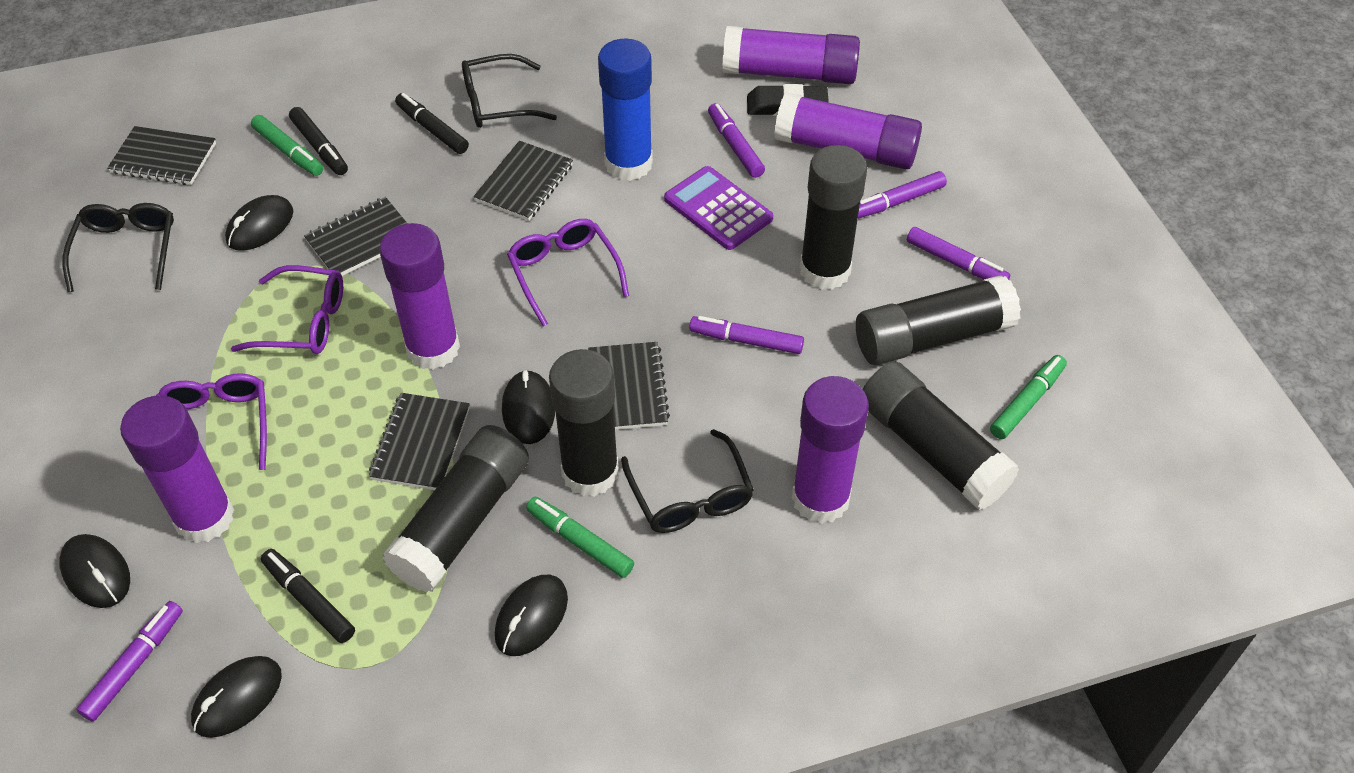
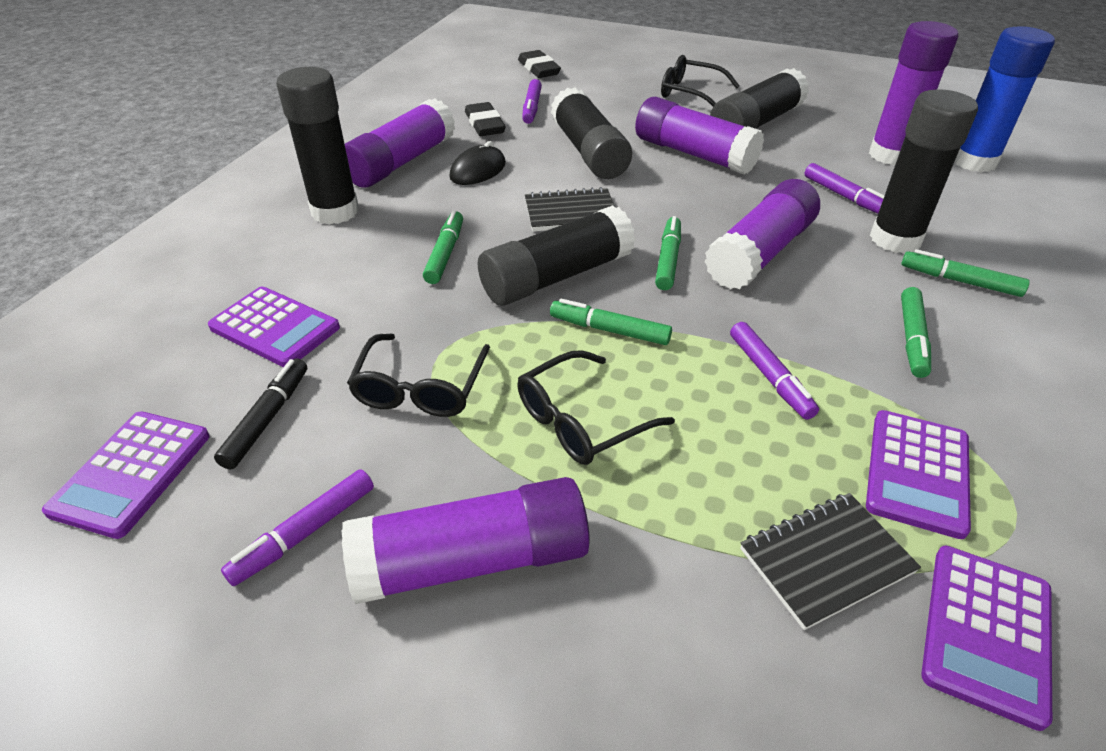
black eraser: 1 -> 2
black marker: 3 -> 1
black mouse: 5 -> 1
black notebook: 5 -> 2
green marker: 3 -> 5
purple calculator: 1 -> 4
purple glasses: 3 -> 0
purple marker: 5 -> 4

